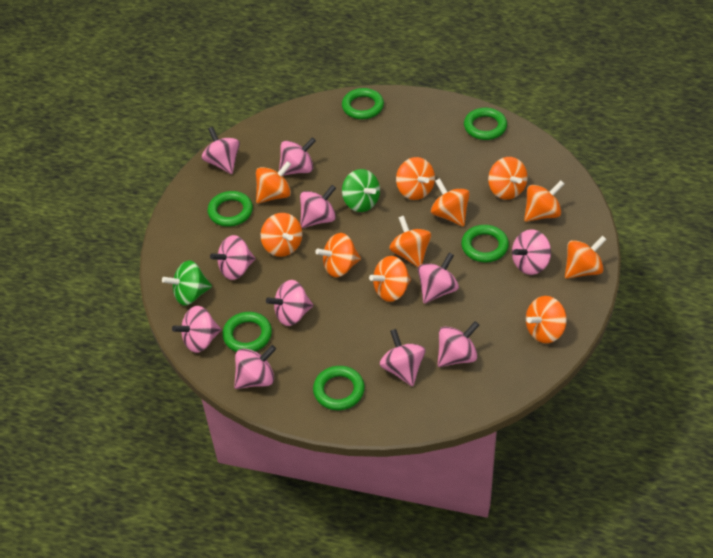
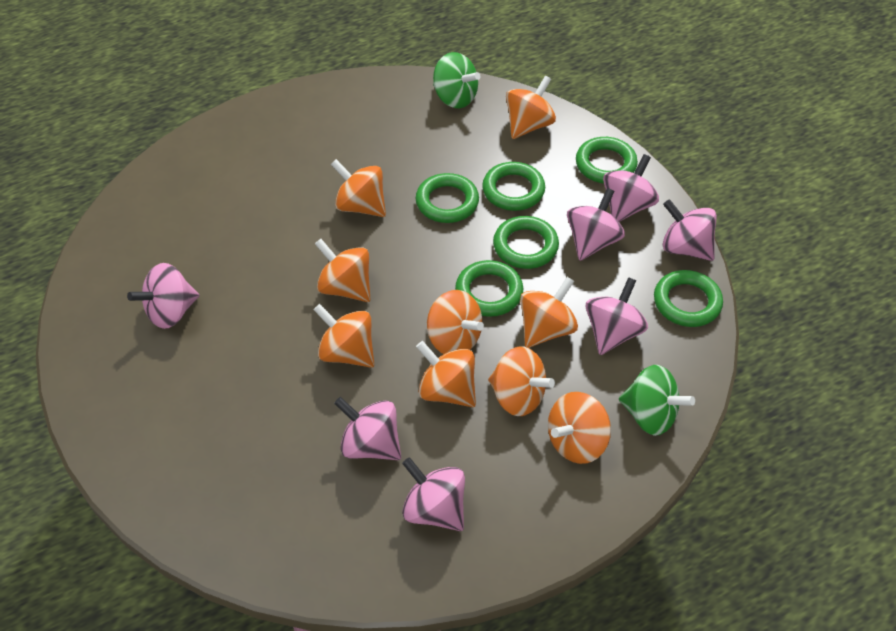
orange spinning top: 11 -> 9
pink spinning top: 11 -> 7

